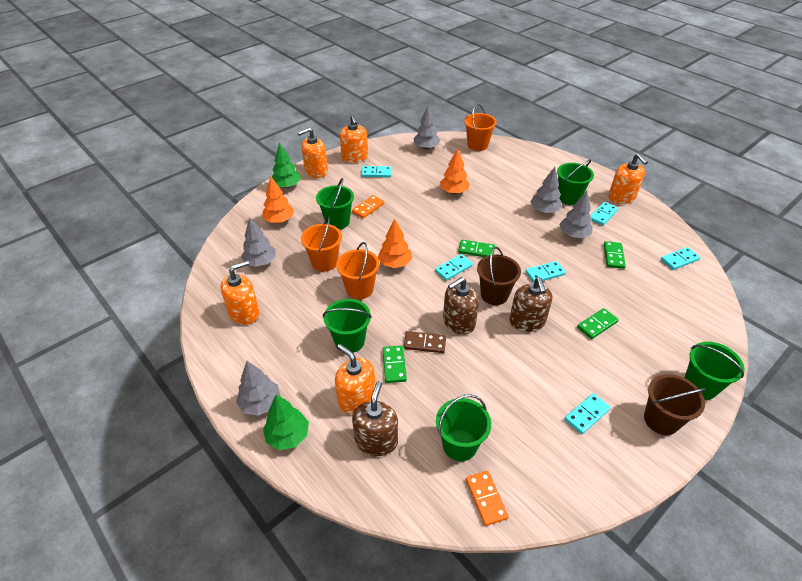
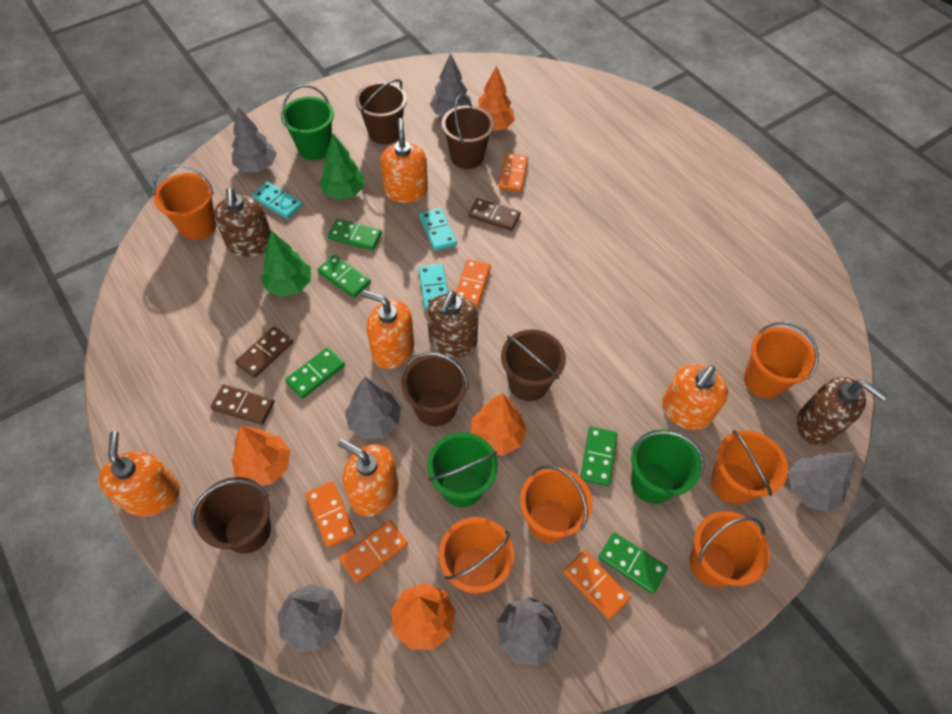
brown bucket: 2 -> 5
brown domino: 1 -> 3
green bucket: 5 -> 3
green domino: 4 -> 5
grey tree: 5 -> 6
orange bucket: 3 -> 6
orange domino: 2 -> 5
orange tree: 3 -> 4
turquoise domino: 6 -> 3

